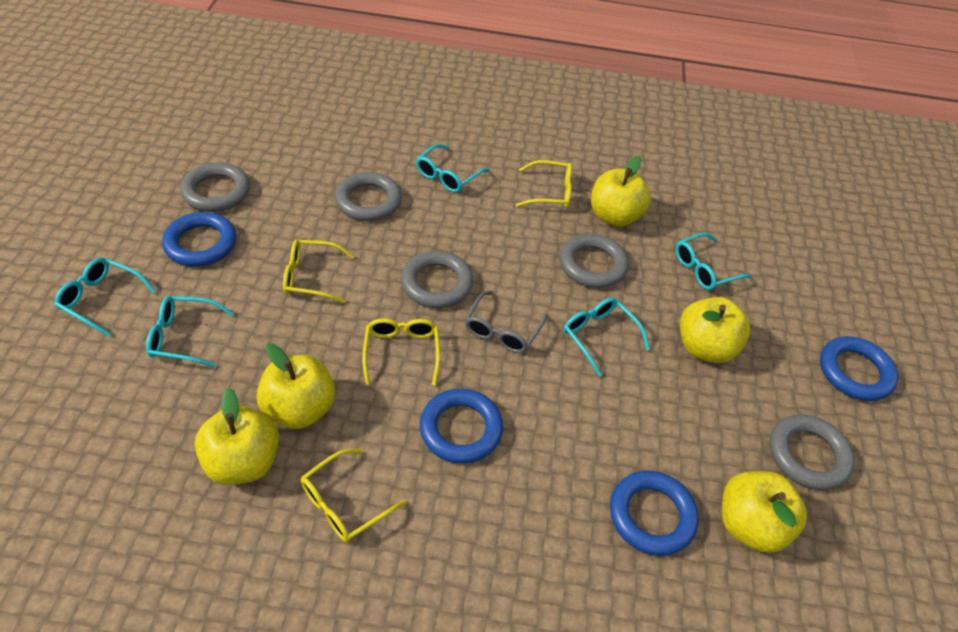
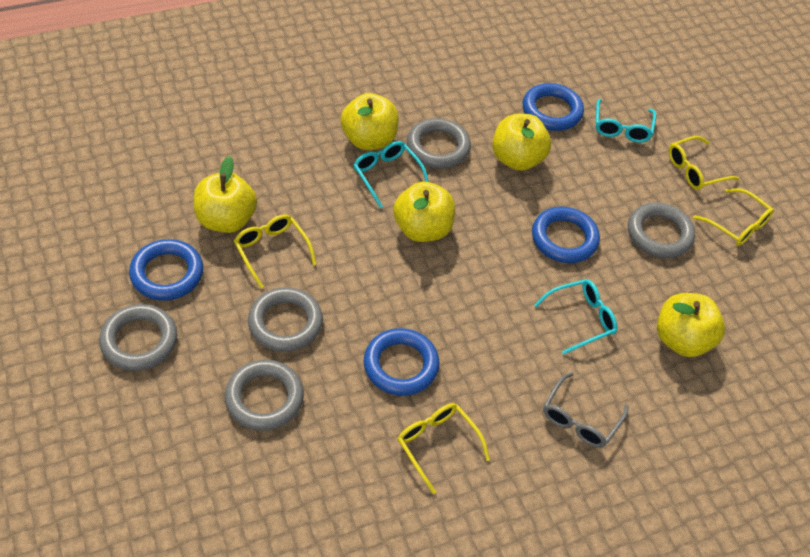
turquoise glasses: 5 -> 3

